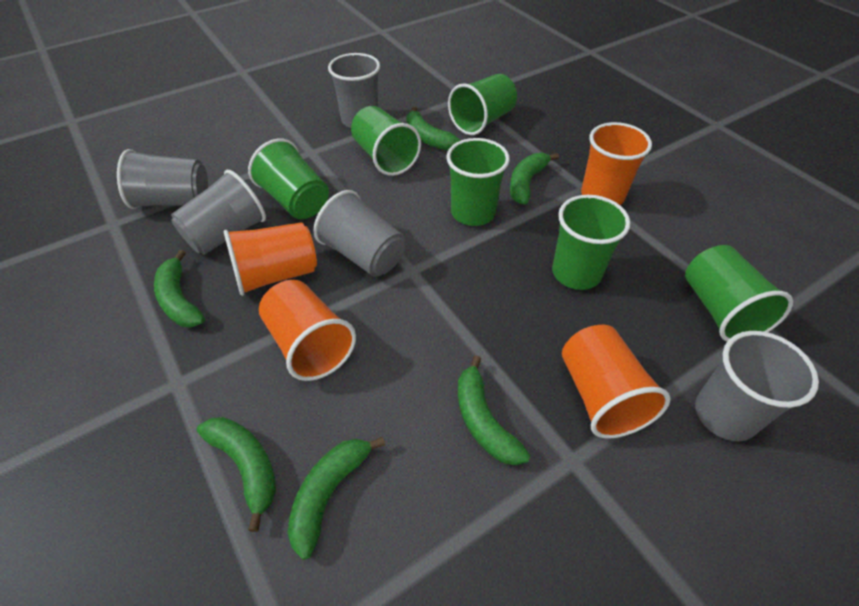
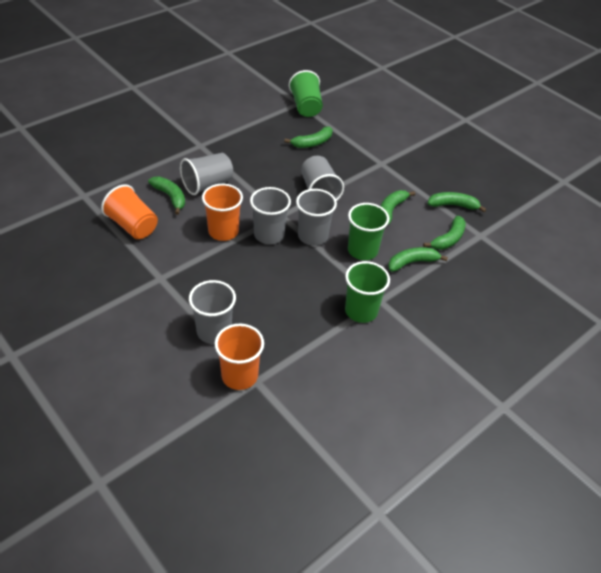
green cup: 6 -> 3
orange cup: 4 -> 3

